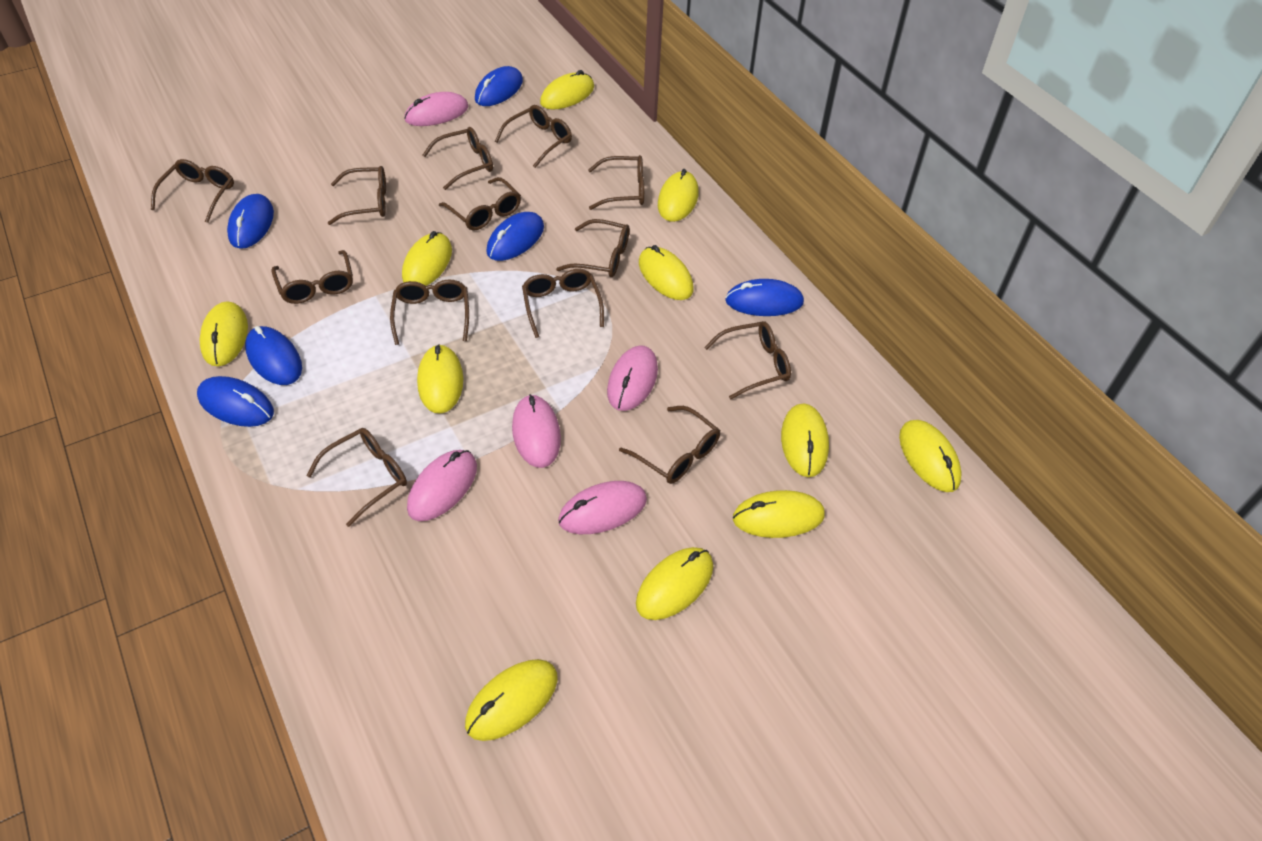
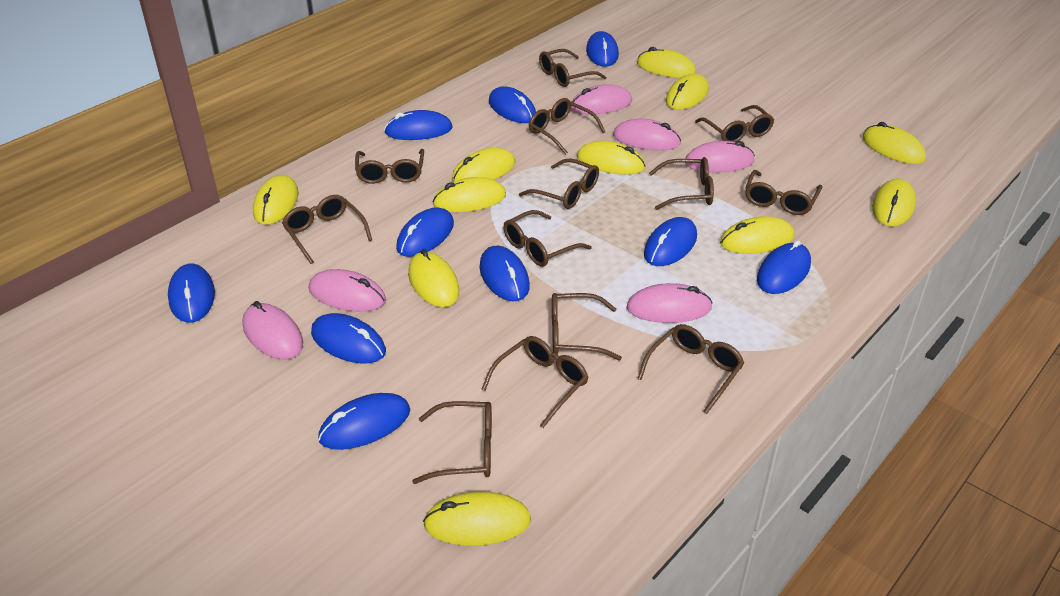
blue mouse: 6 -> 10
pink mouse: 5 -> 6

